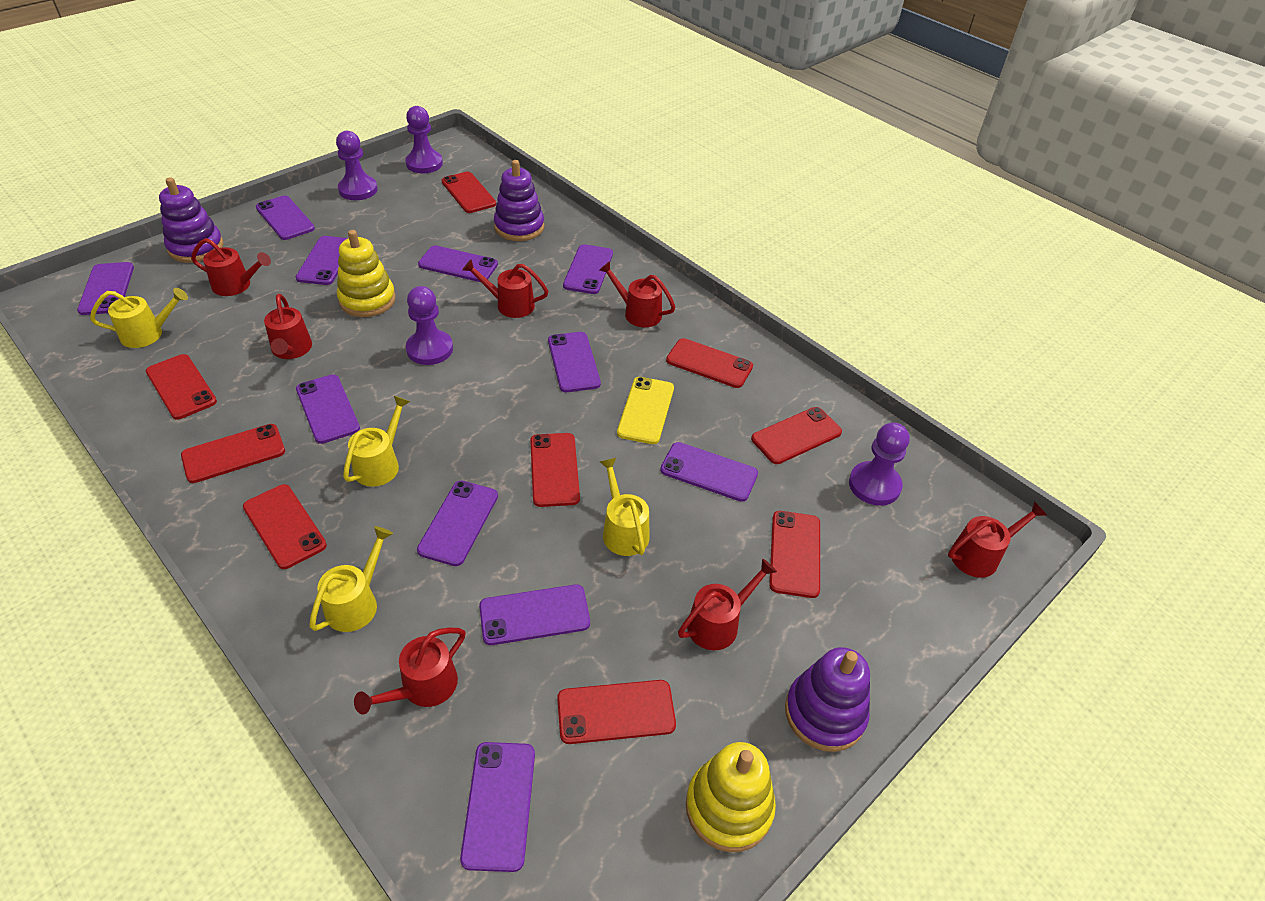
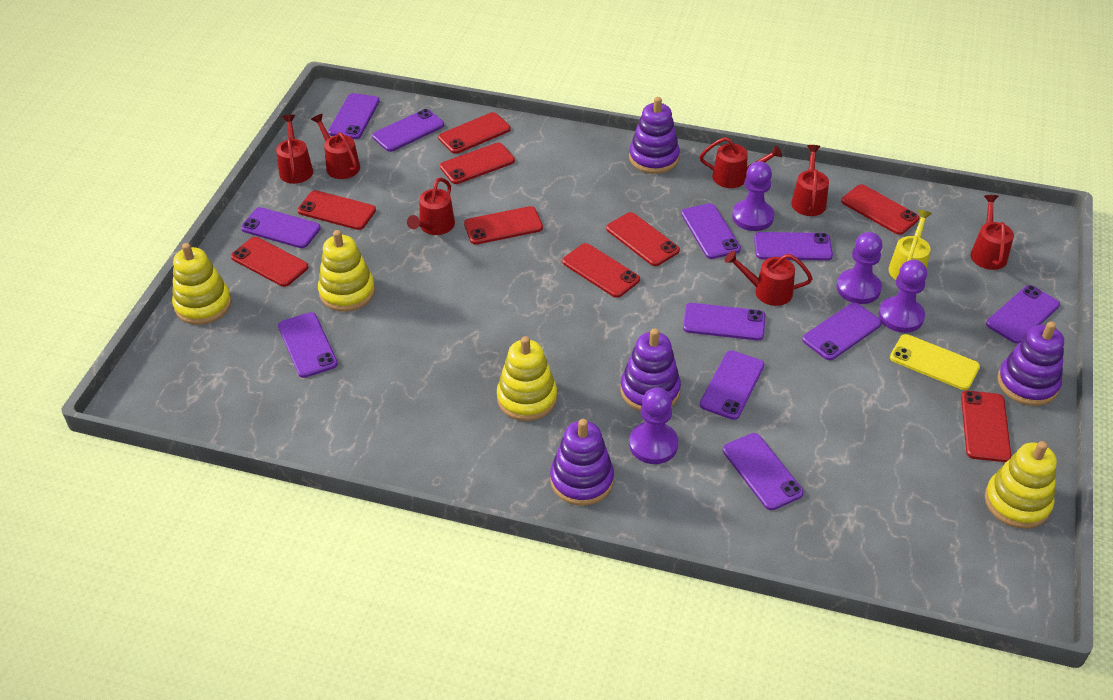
purple stacking toy: 3 -> 4
yellow stacking toy: 2 -> 4
yellow watering can: 4 -> 1

